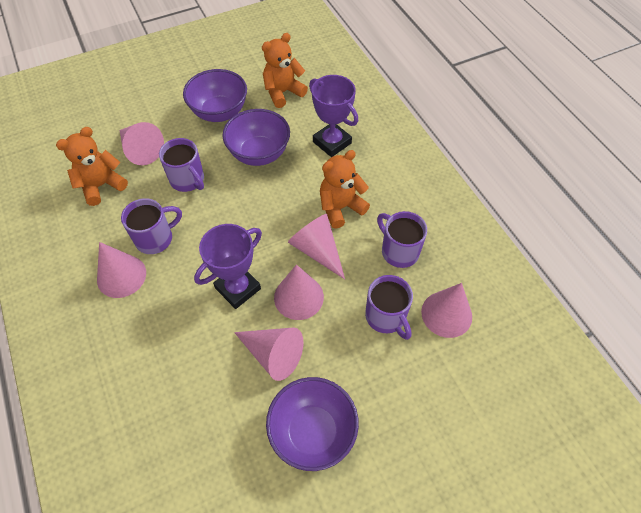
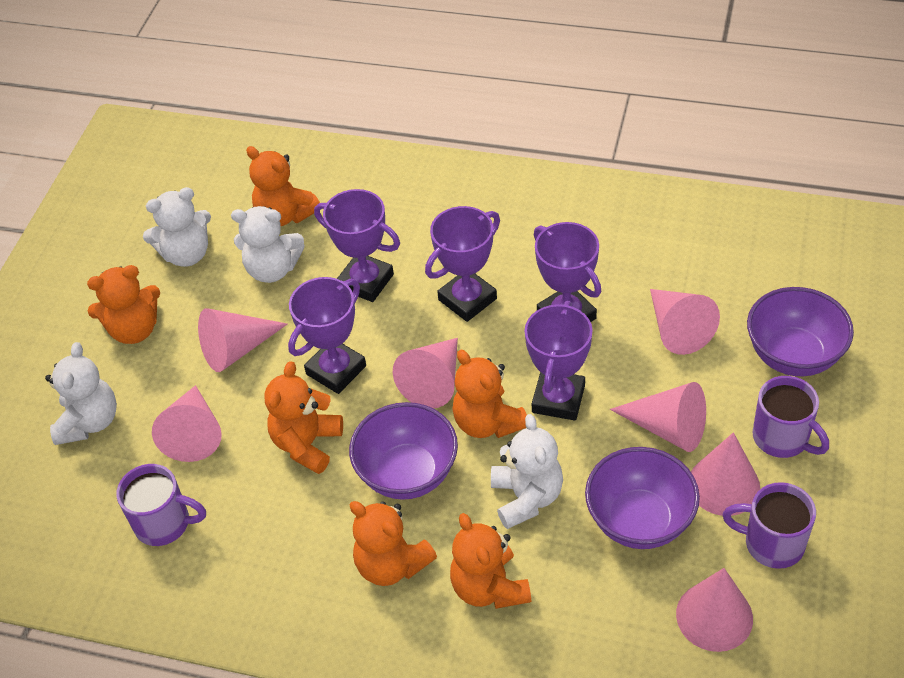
orange teddy bear: 3 -> 6
pink cone: 6 -> 7
purple mug: 4 -> 3
purple trophy: 2 -> 5
white teddy bear: 0 -> 4

